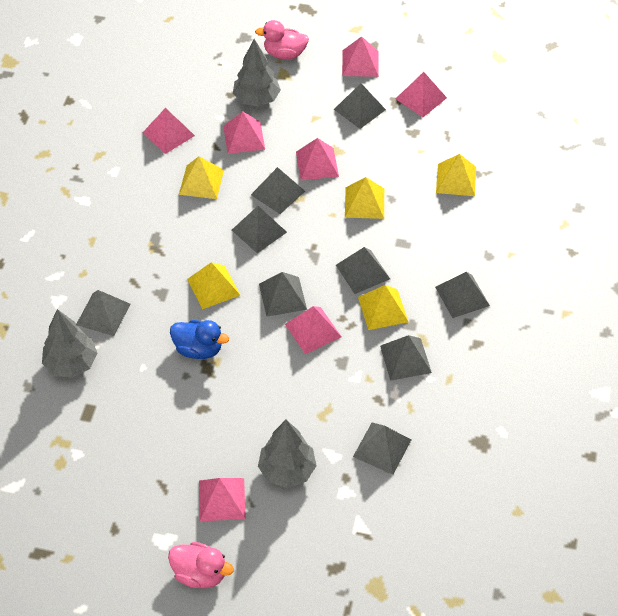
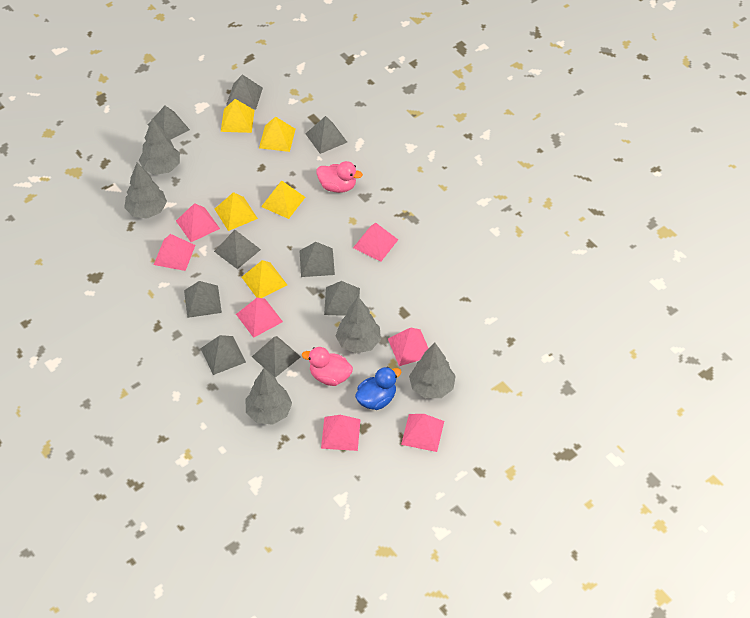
grey tree: 3 -> 5

